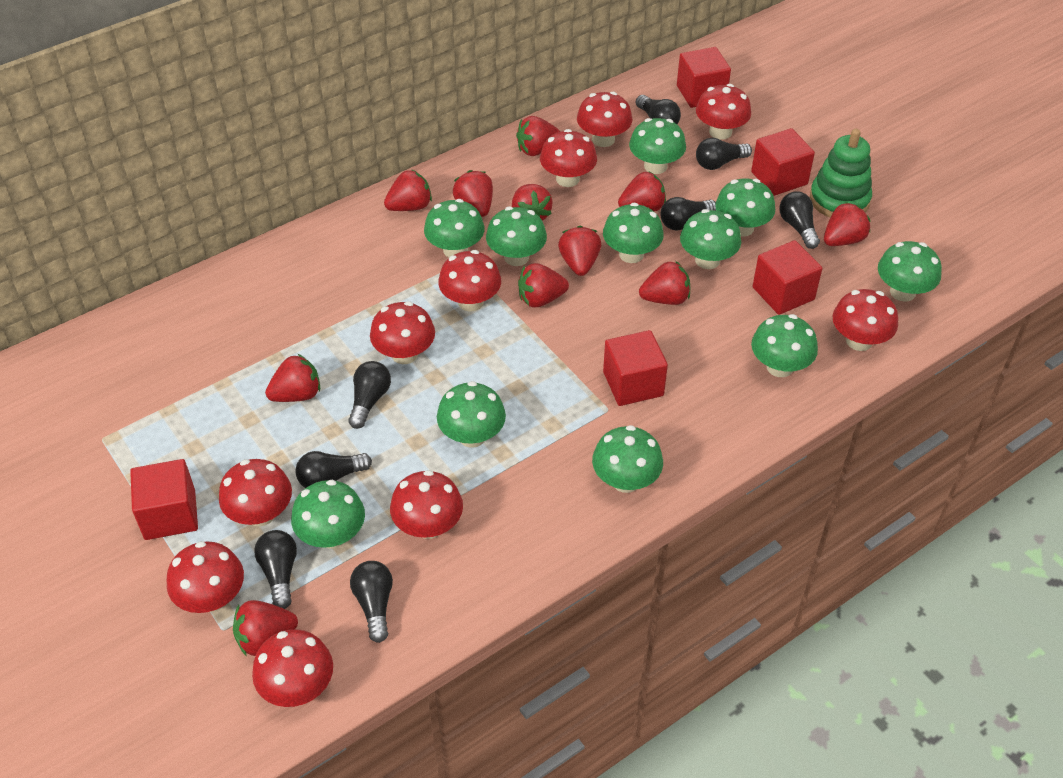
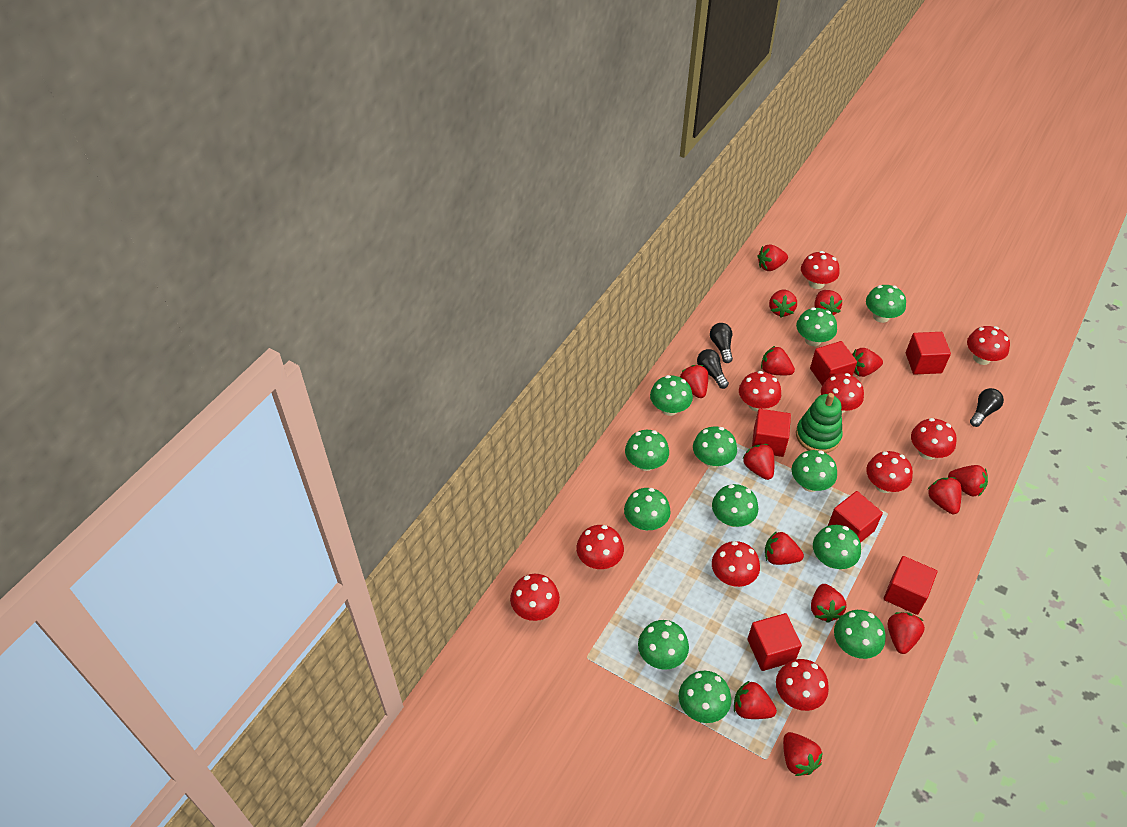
black light bulb: 8 -> 3
green mushroom: 11 -> 12
red cube: 5 -> 6
red strawberry: 11 -> 14

